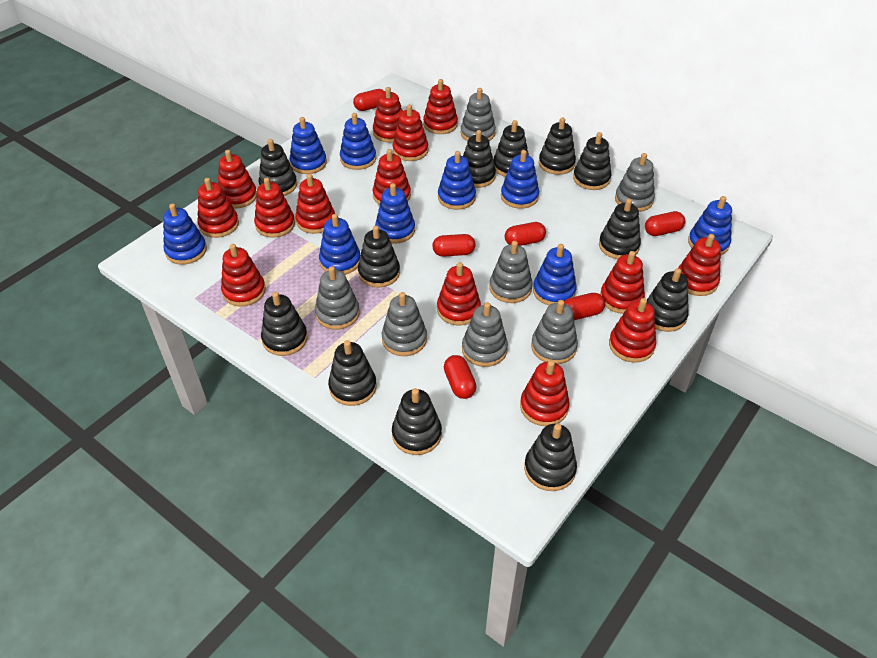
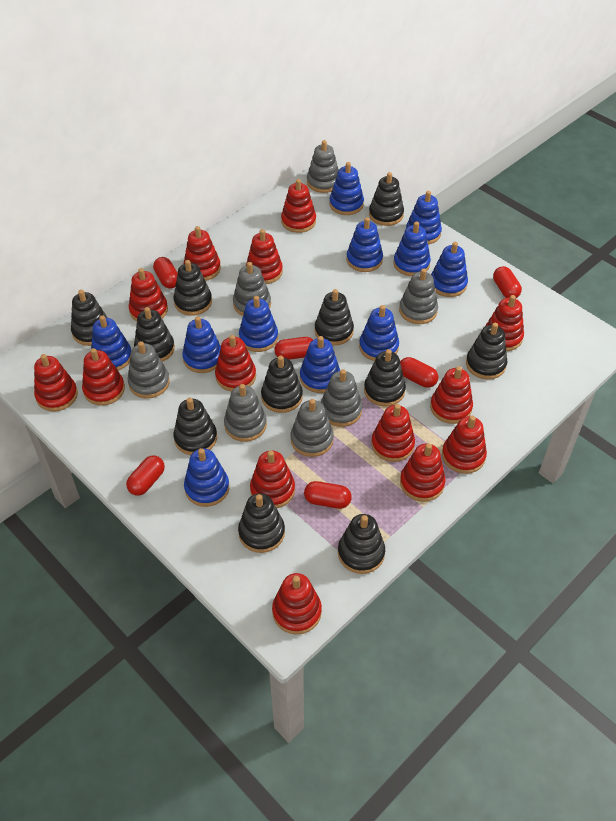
black stacking toy: 12 -> 11
blue stacking toy: 9 -> 11

